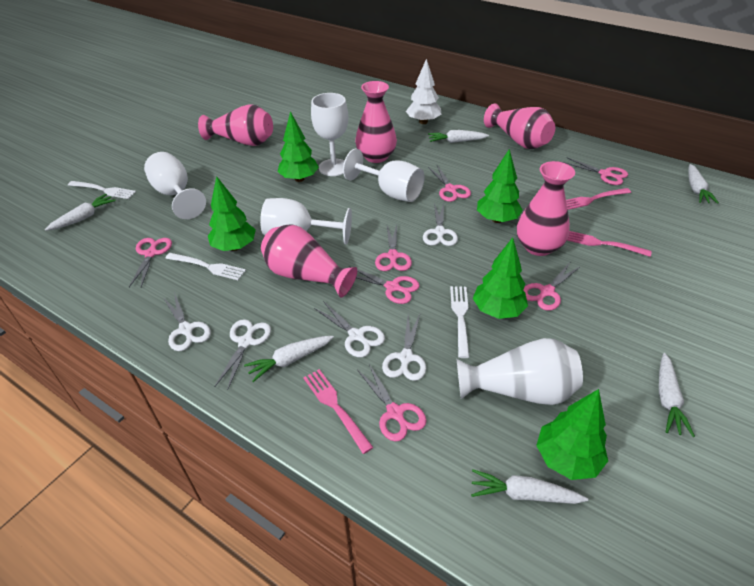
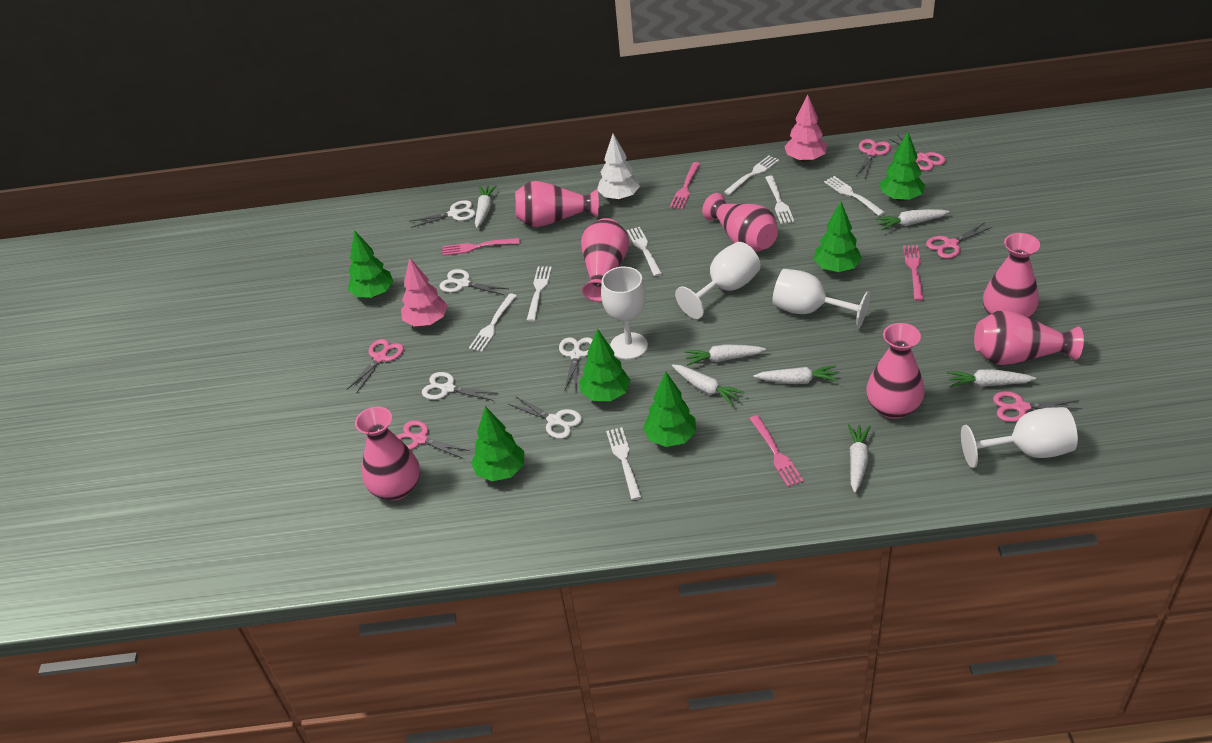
green tree: 5 -> 6
pink fork: 3 -> 4
pink scissors: 7 -> 6
pink tree: 0 -> 2
pink vase: 5 -> 7
white carrot: 6 -> 7
white fork: 3 -> 7
white vase: 1 -> 0

